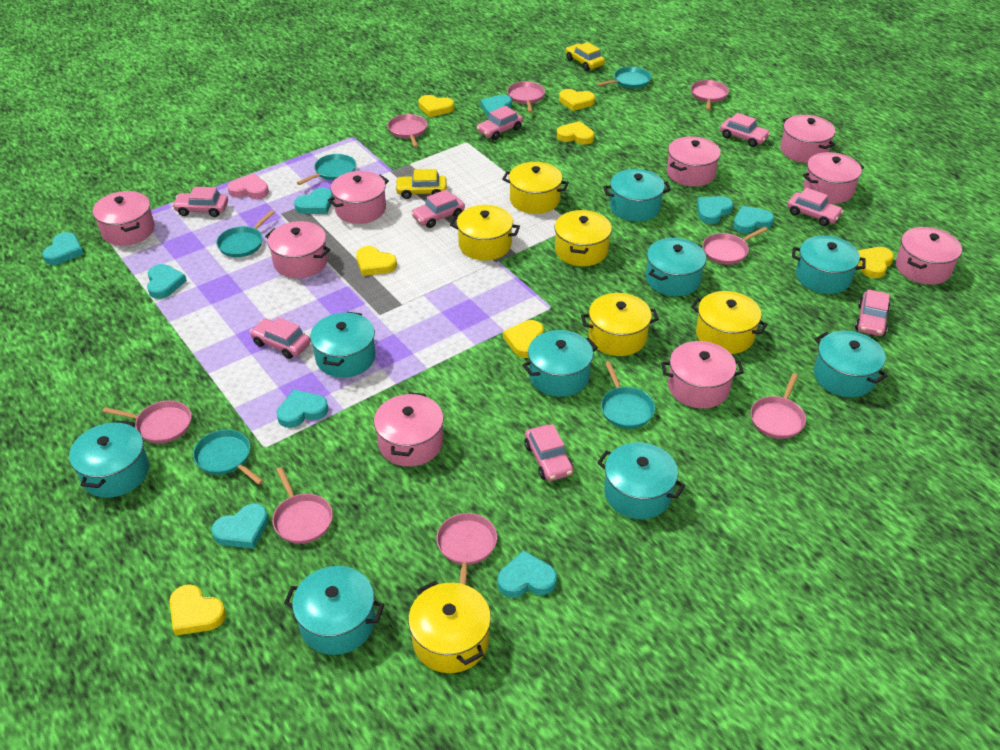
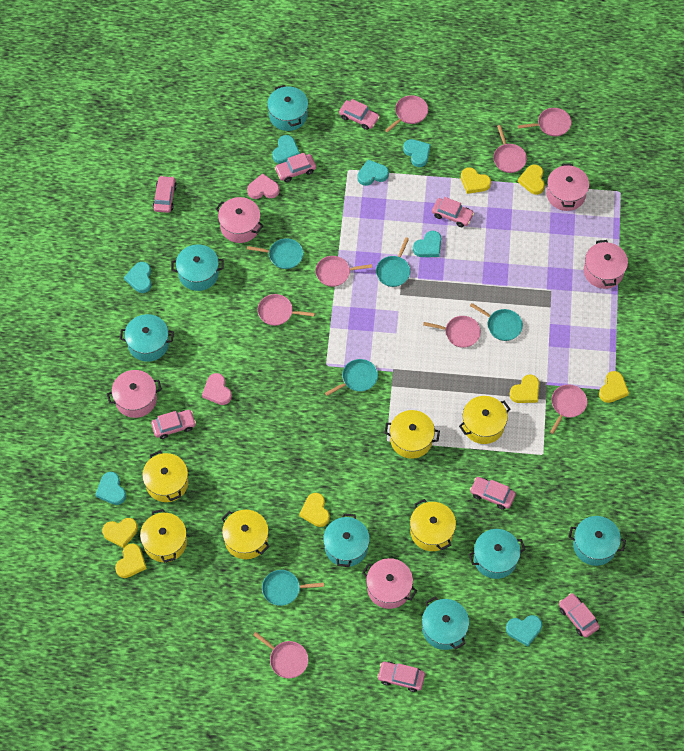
pink heart: 1 -> 2
pink pot: 9 -> 5
turquoise heart: 9 -> 7
turquoise pot: 9 -> 7
yellow car: 2 -> 0

